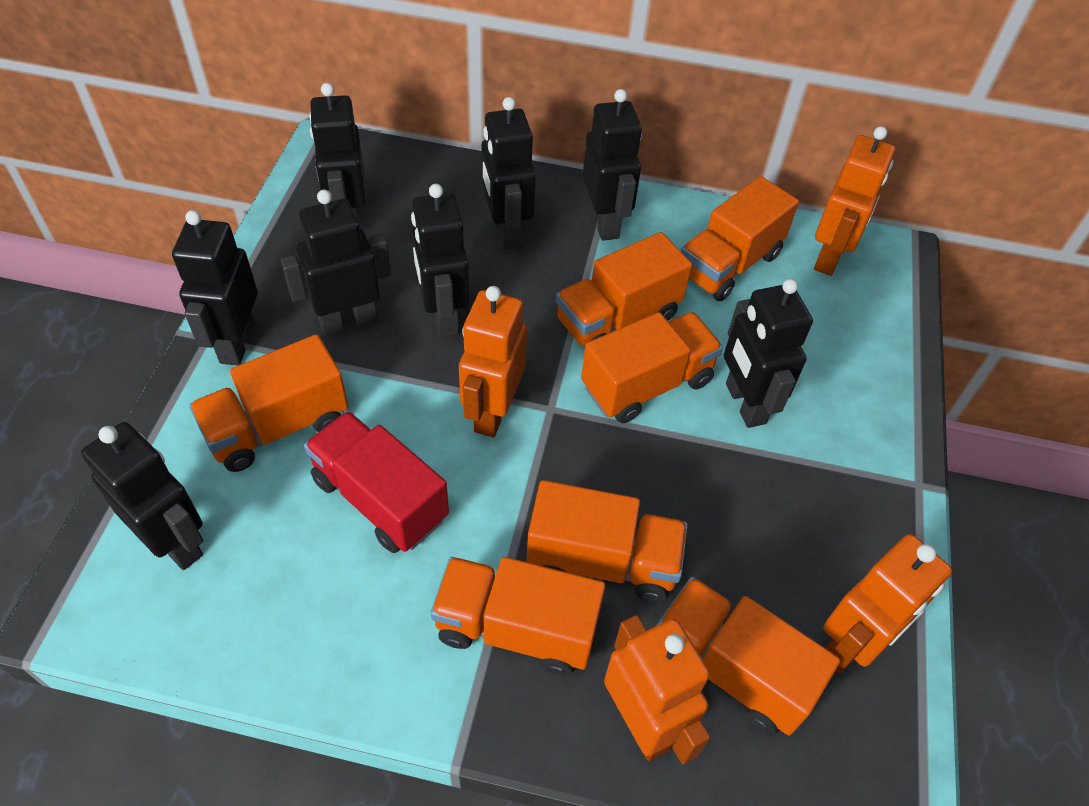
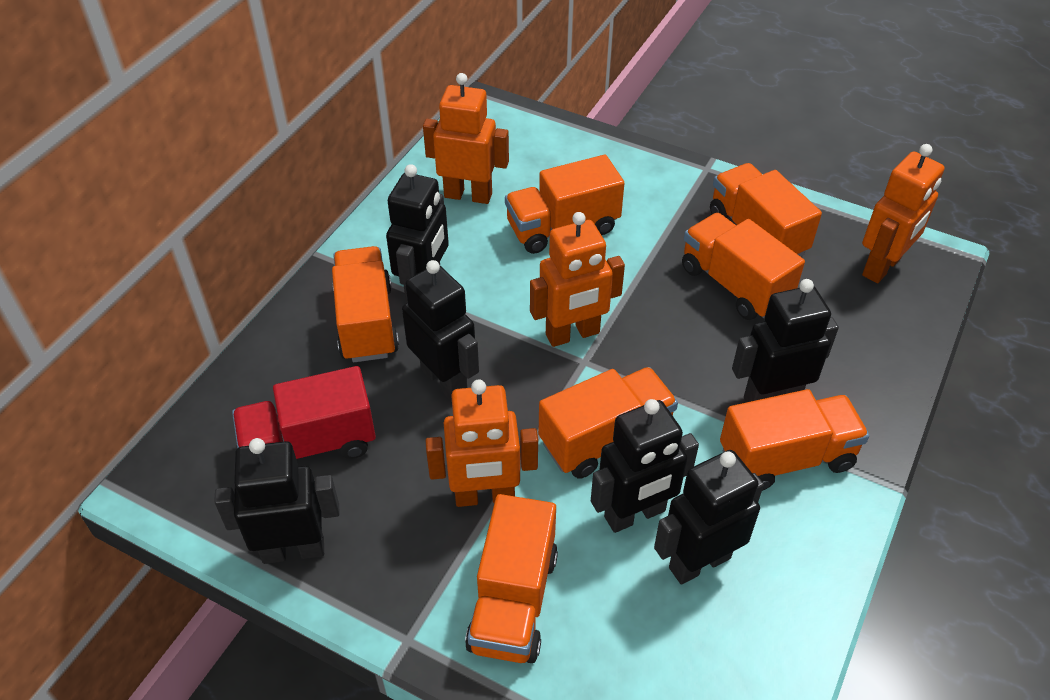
black robot: 8 -> 6

